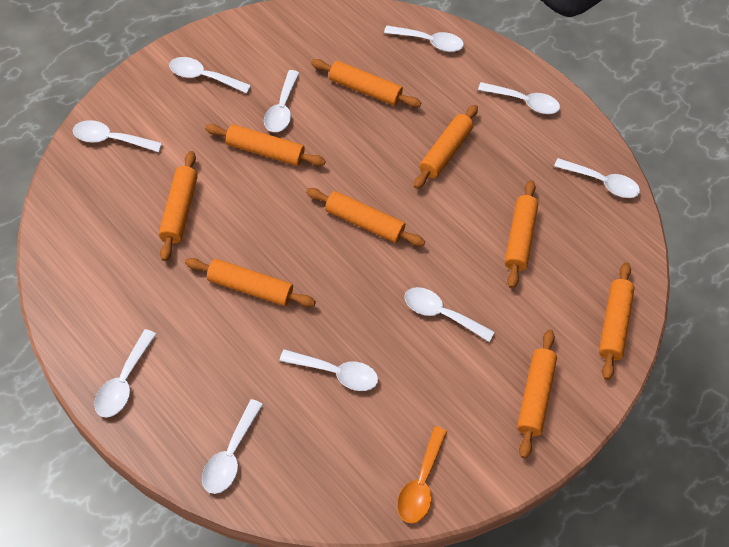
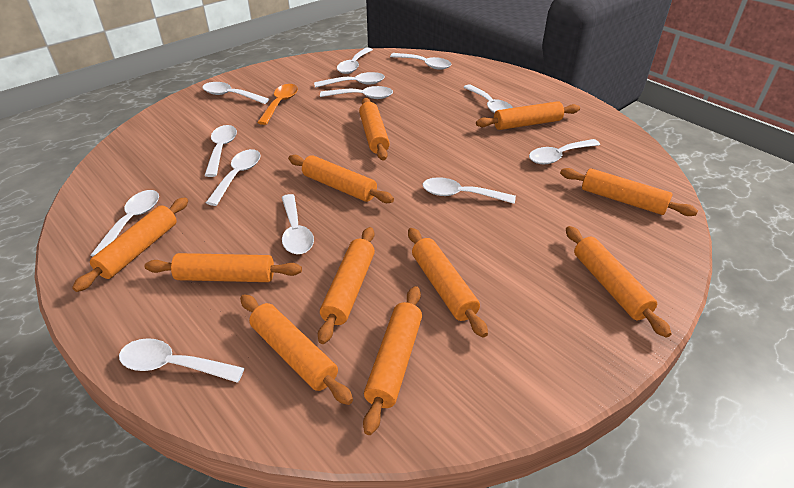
orange rolling pin: 9 -> 11
white spoon: 10 -> 13

